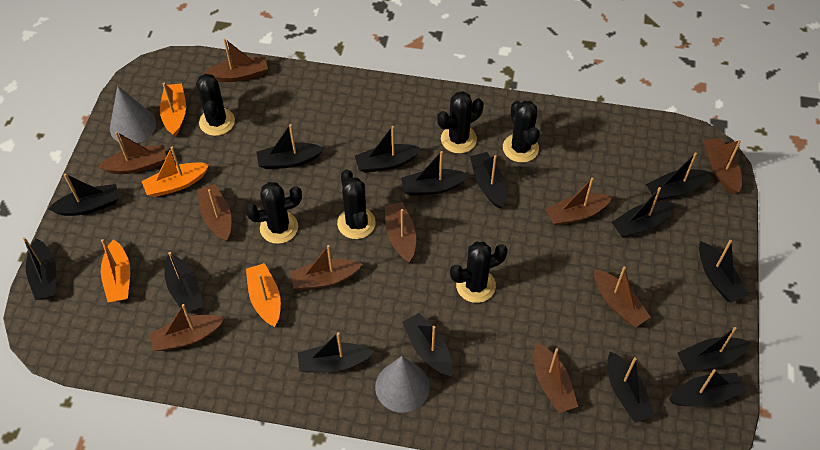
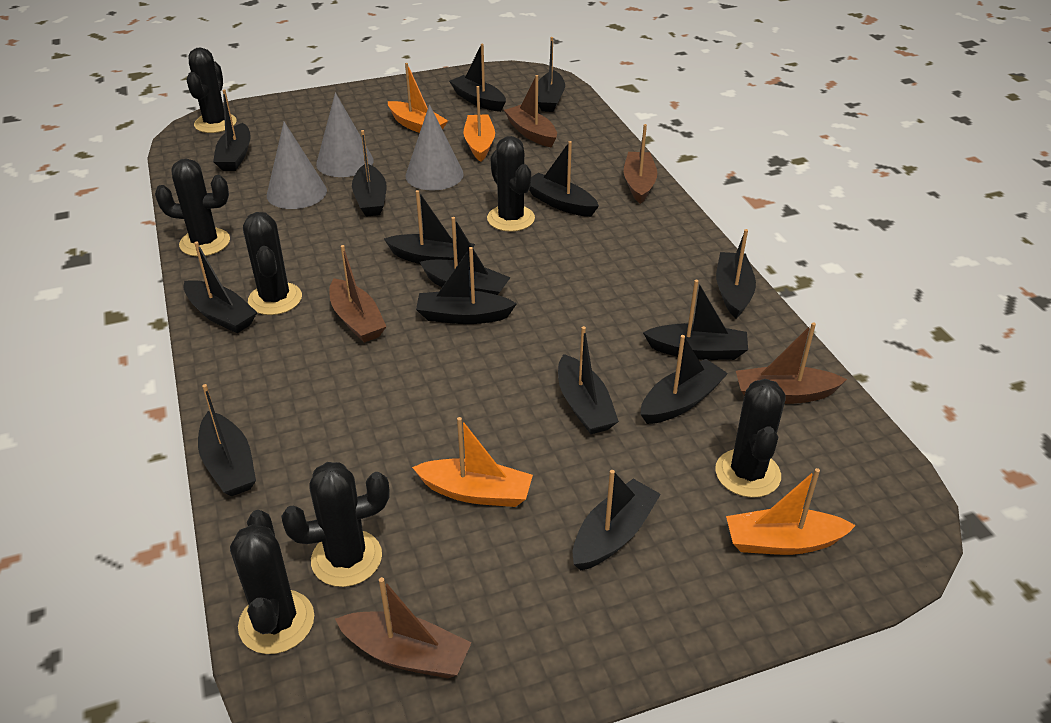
black cactus: 6 -> 7
brown boat: 10 -> 5
grey cone: 2 -> 3

